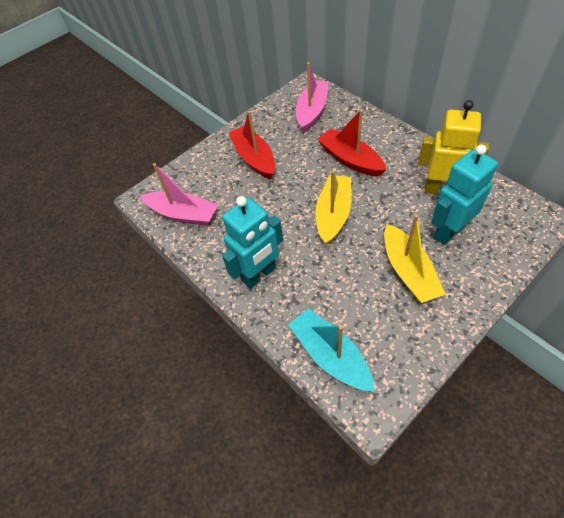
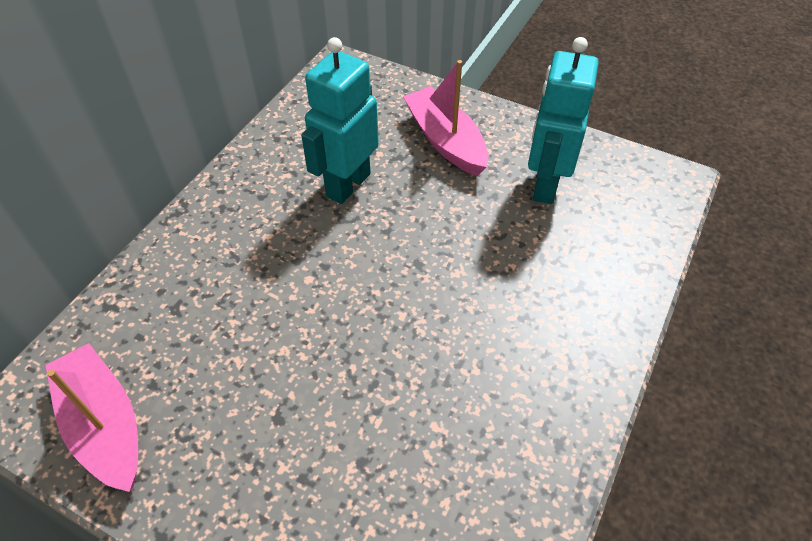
red boat: 2 -> 0
turquoise boat: 1 -> 0
yellow boat: 2 -> 0
yellow robot: 1 -> 0

